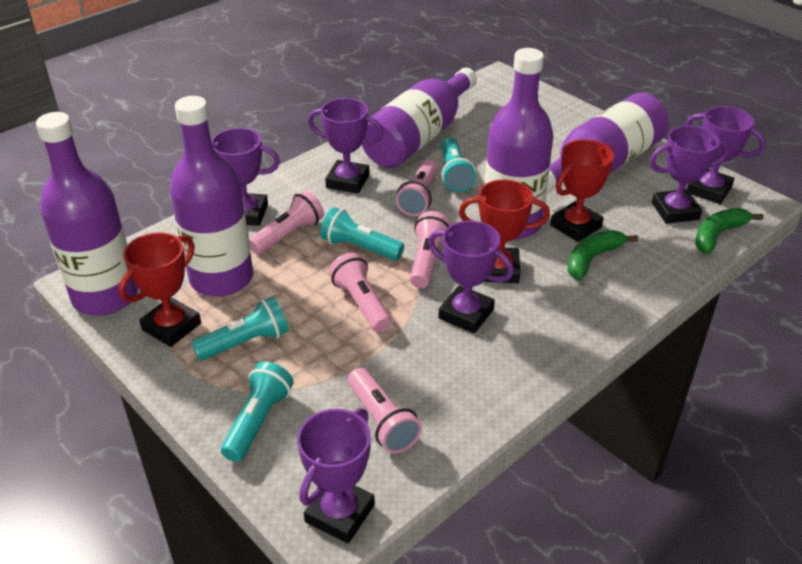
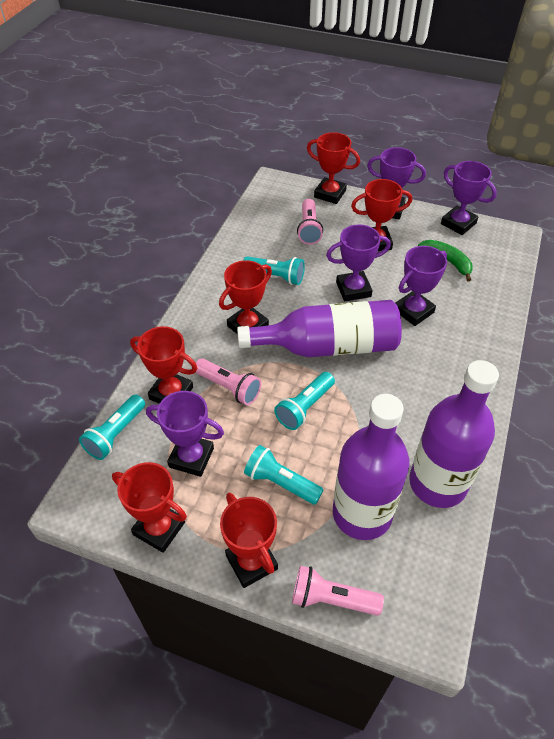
green banana: 2 -> 1
pink flashlight: 5 -> 3
purple bottle: 5 -> 3
purple trophy: 6 -> 5
red trophy: 3 -> 6

